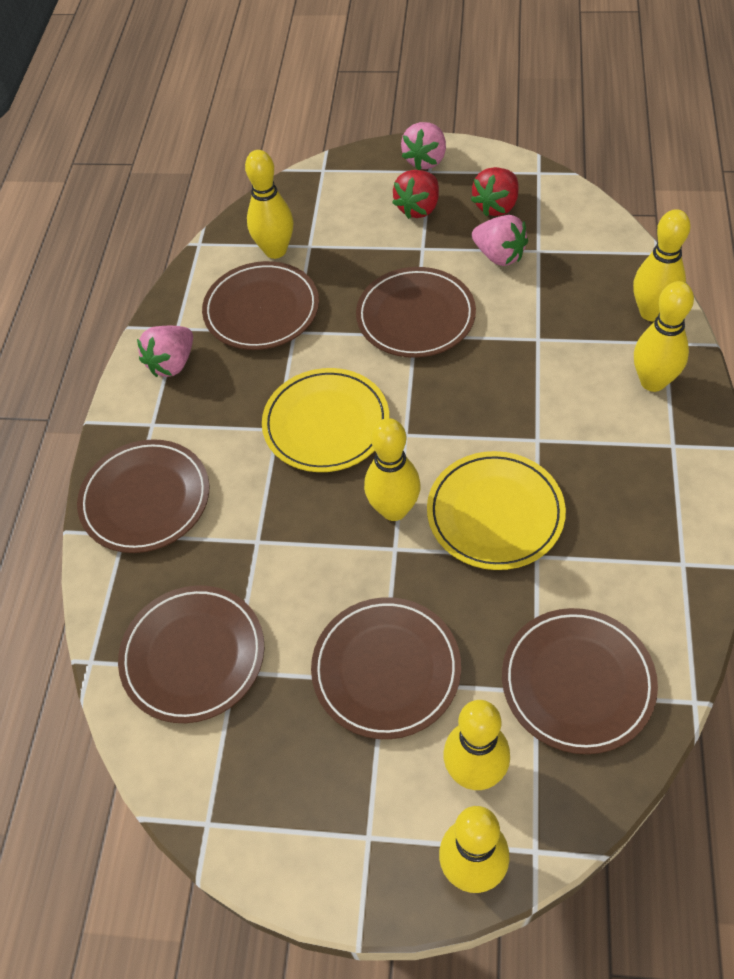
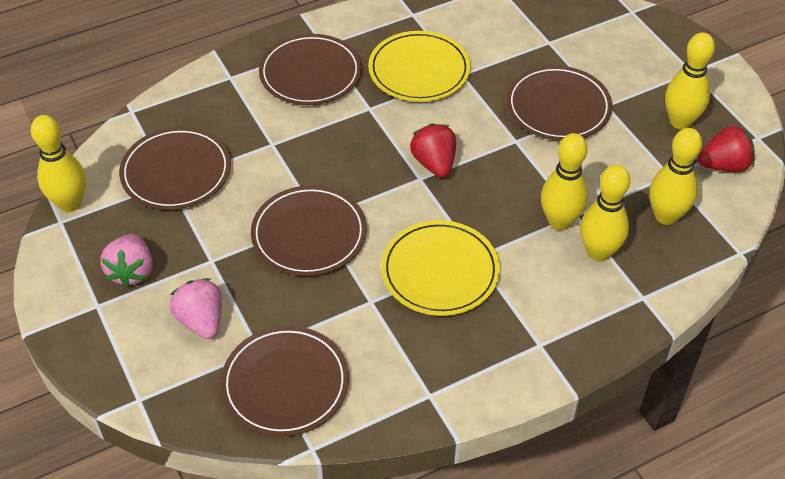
brown plate: 6 -> 5
pink strawberry: 3 -> 2
yellow bowling pin: 6 -> 5

